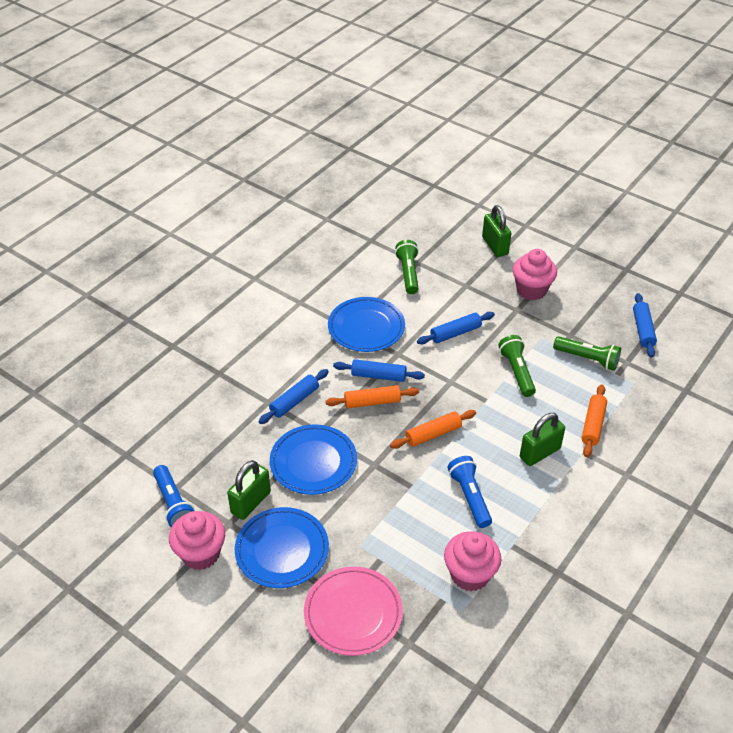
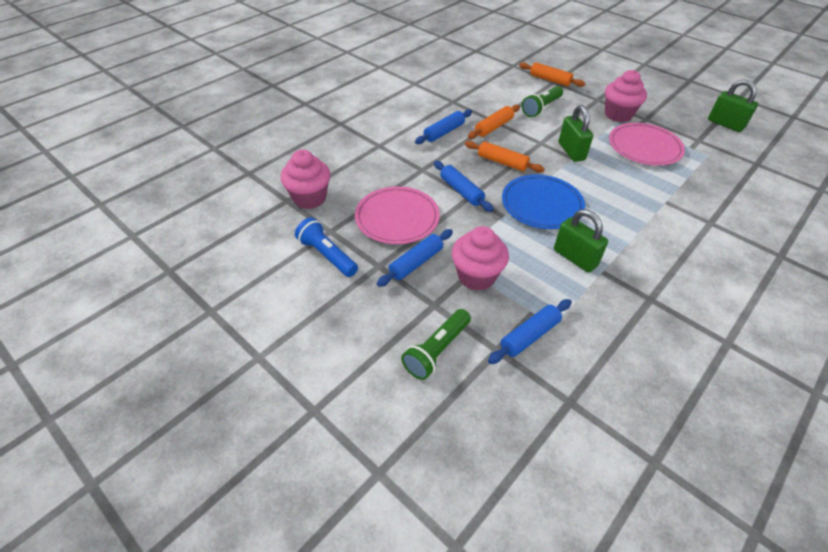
blue flashlight: 2 -> 1
blue plate: 3 -> 1
green flashlight: 3 -> 2
pink plate: 1 -> 2

